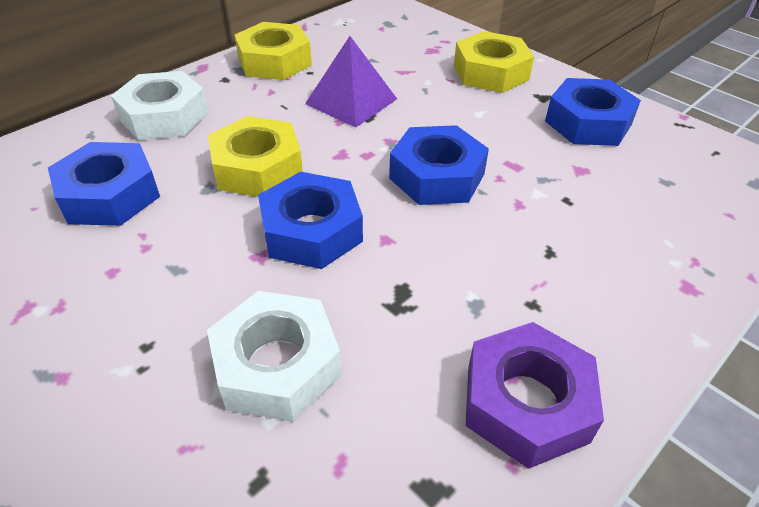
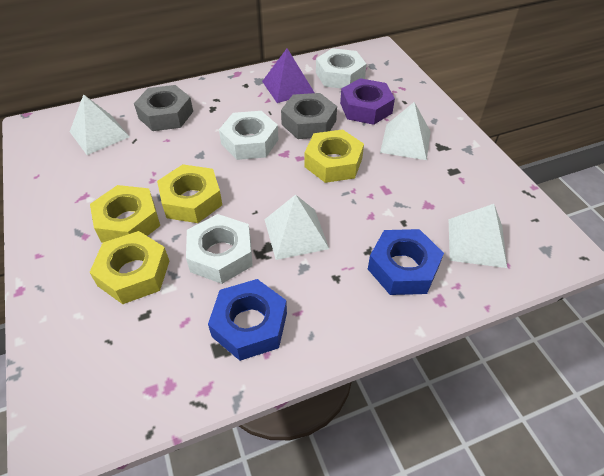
blue nut: 4 -> 2
grey nut: 0 -> 2
white nut: 2 -> 3
white pyramid: 0 -> 4
yellow nut: 3 -> 4

